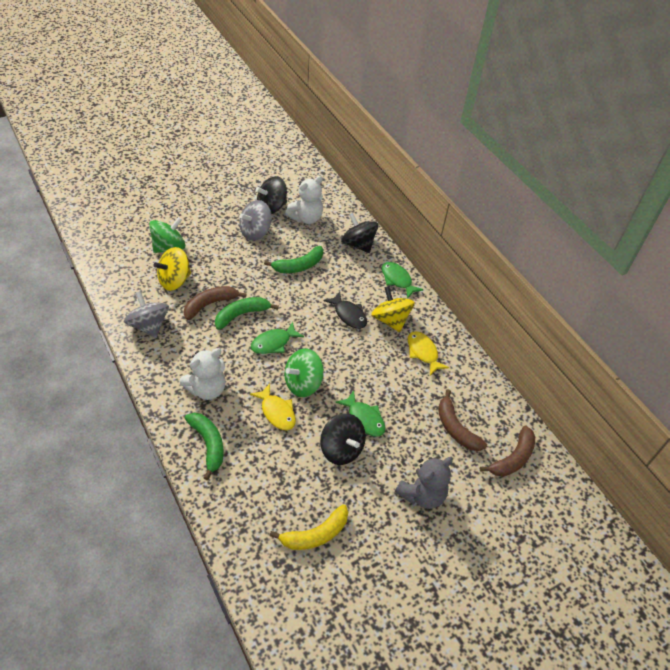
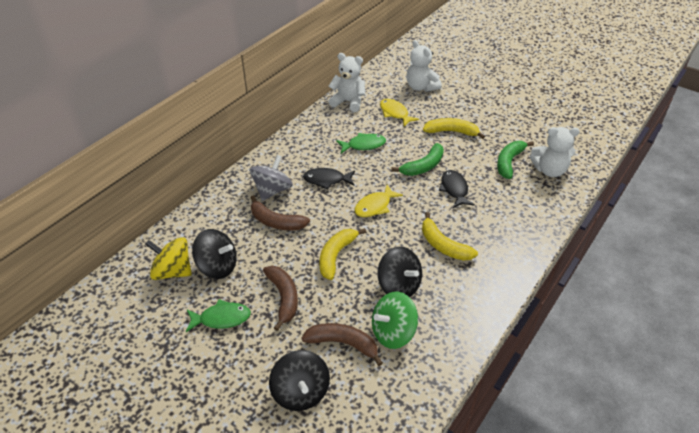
black fish: 1 -> 2
green banana: 3 -> 2
green fish: 3 -> 2
green spinning top: 2 -> 1
grey spinning top: 2 -> 1
grey teddy bear: 1 -> 0
white teddy bear: 2 -> 3
yellow banana: 1 -> 3
yellow spinning top: 2 -> 1

